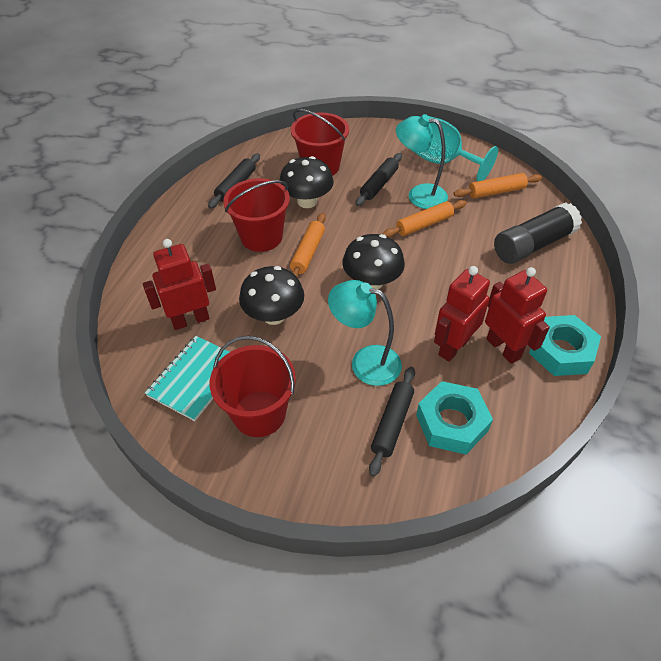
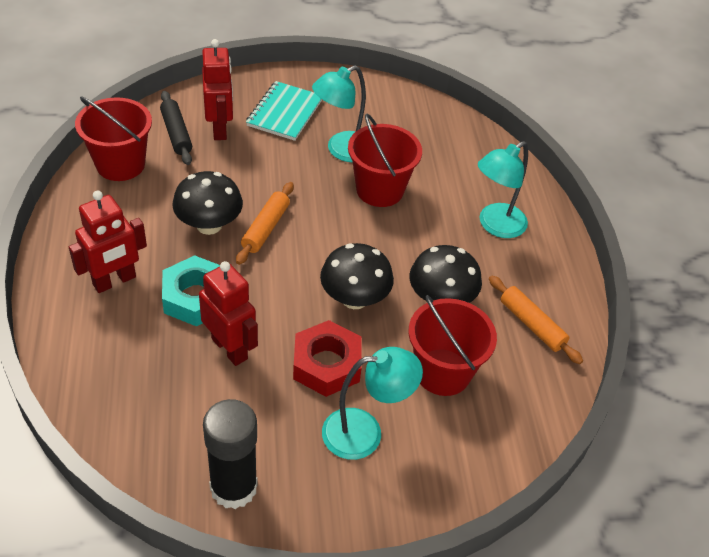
black rolling pin: 3 -> 1
orange rolling pin: 3 -> 2
red nut: 0 -> 1
turquoise goblet: 1 -> 0
turquoise lamp: 2 -> 3
turquoise nut: 2 -> 1

